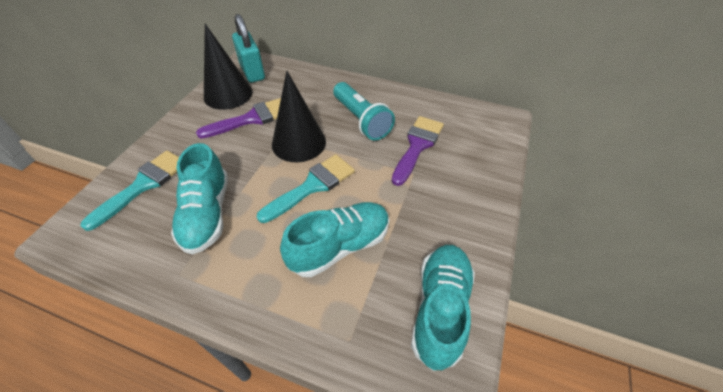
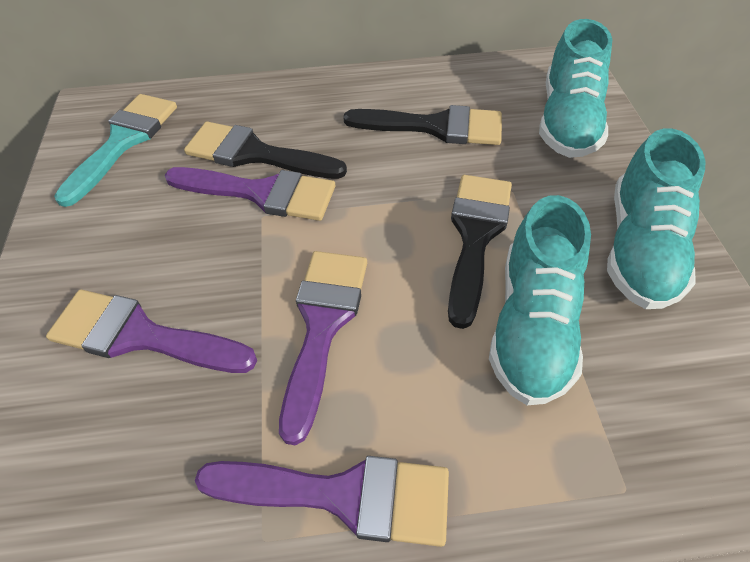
black brush: 0 -> 3
black cone: 2 -> 0
purple brush: 2 -> 4
turquoise brush: 2 -> 1
turquoise flashlight: 1 -> 0
turquoise padlock: 1 -> 0

